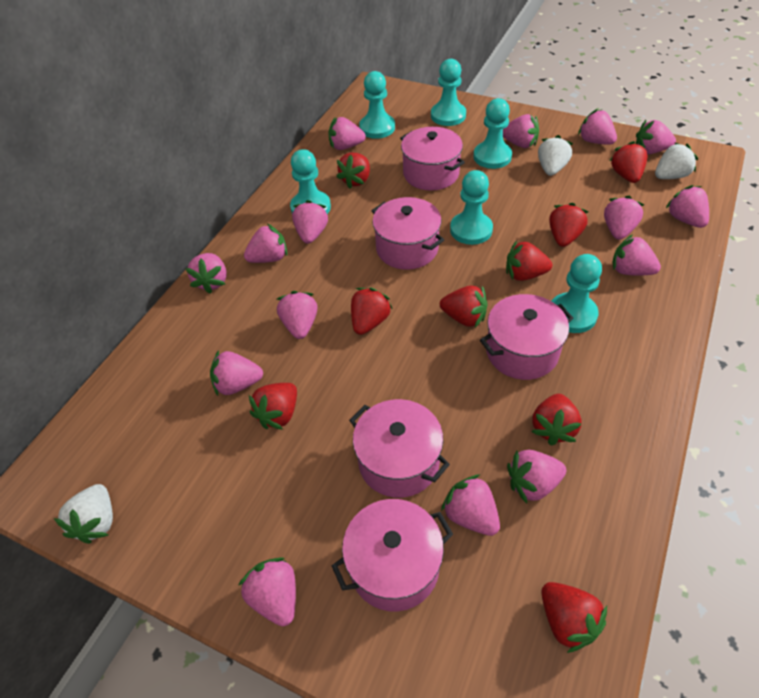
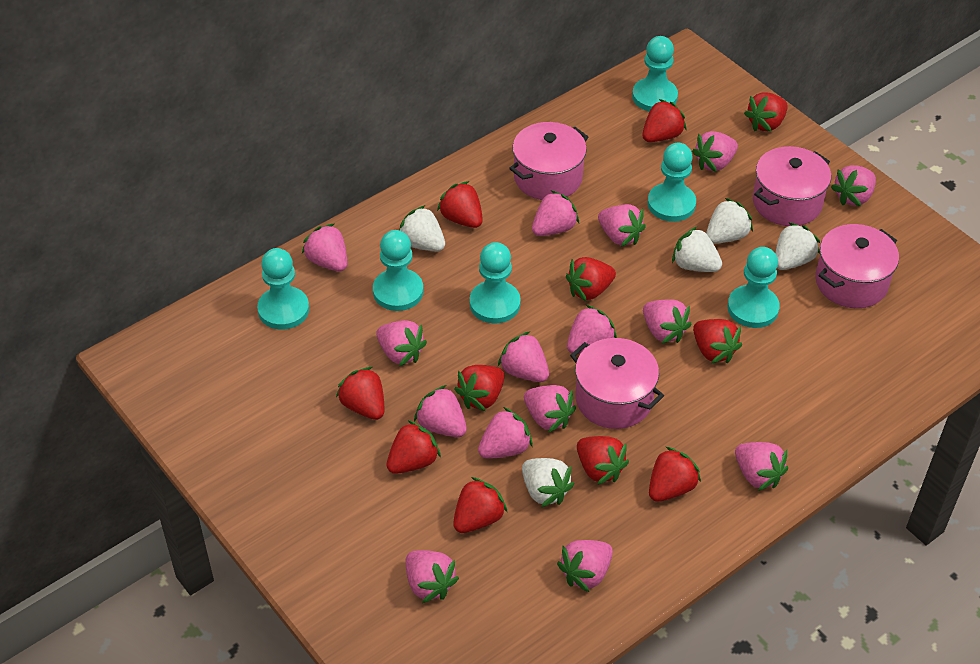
pink pot: 5 -> 4
red strawberry: 9 -> 11
white strawberry: 3 -> 5

